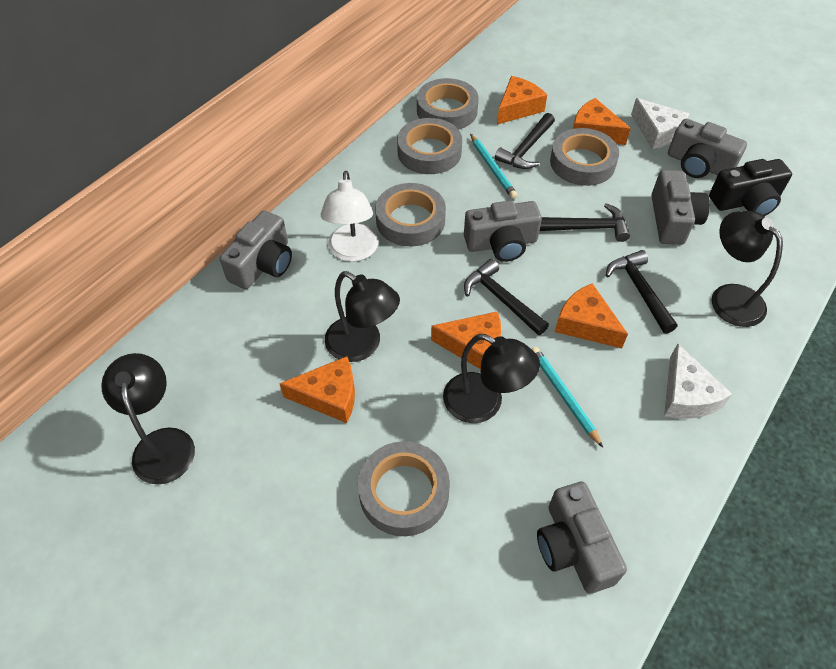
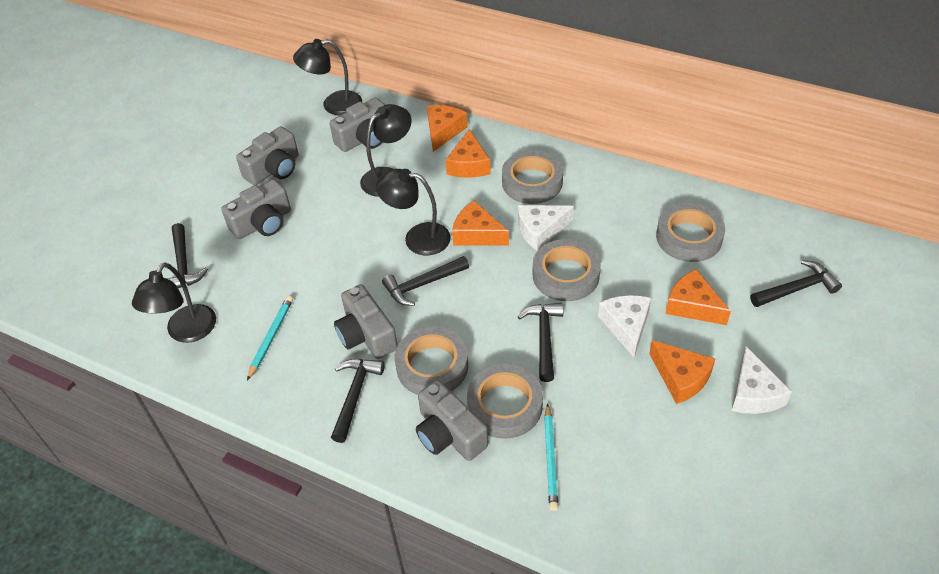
black camera: 1 -> 0
black hammer: 4 -> 5
white cheese: 2 -> 3
white lamp: 1 -> 0

